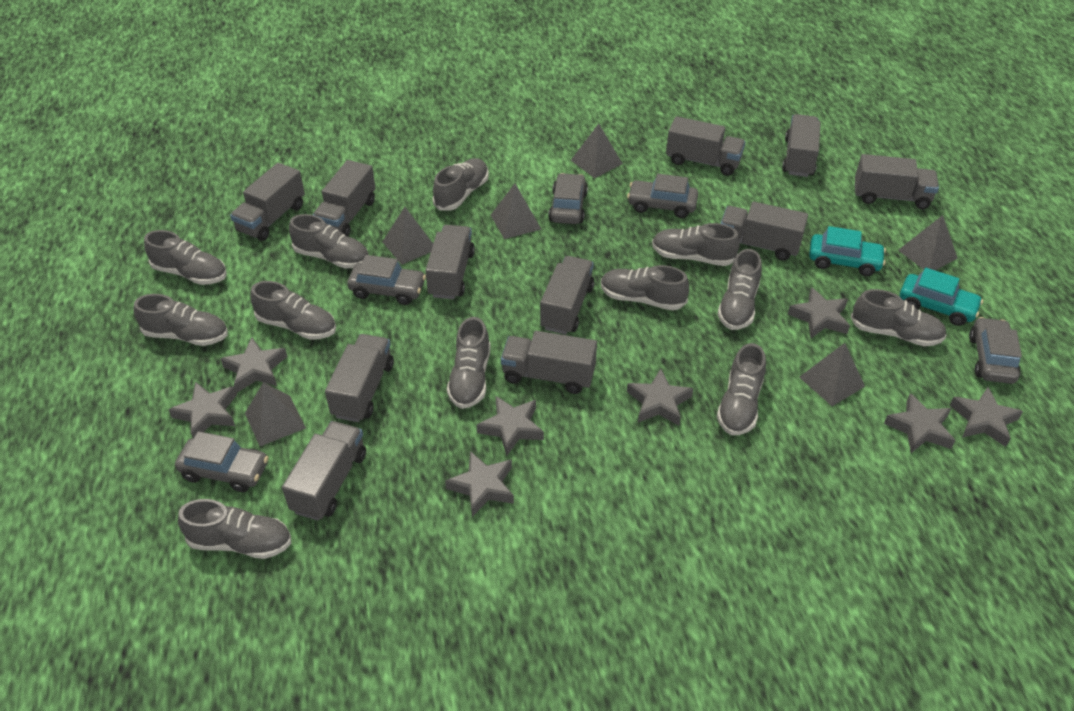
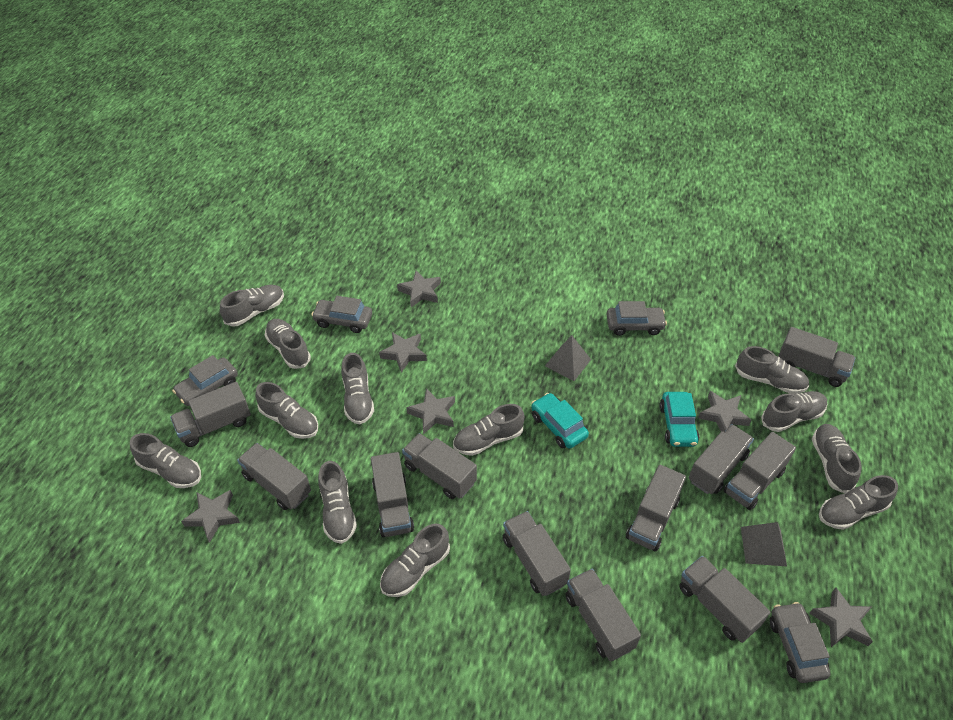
grey car: 5 -> 4
grey pyramid: 6 -> 2
grey star: 8 -> 6

